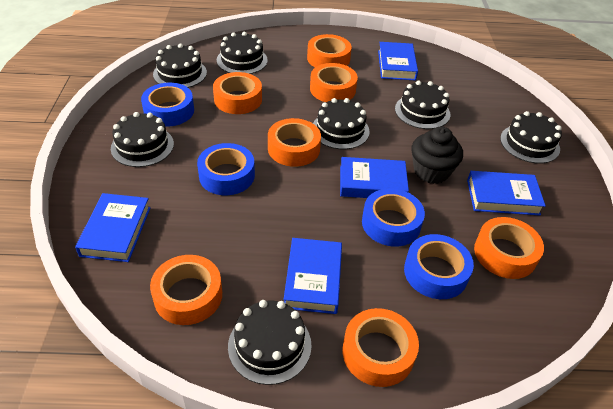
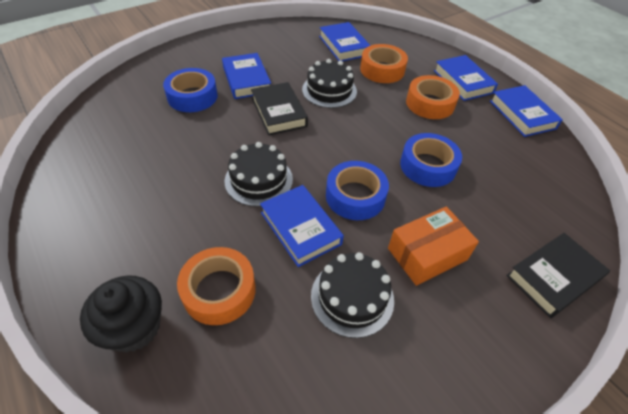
black book: 0 -> 2
black cake: 7 -> 3
blue tape: 4 -> 3
orange box: 0 -> 1
orange tape: 7 -> 3

